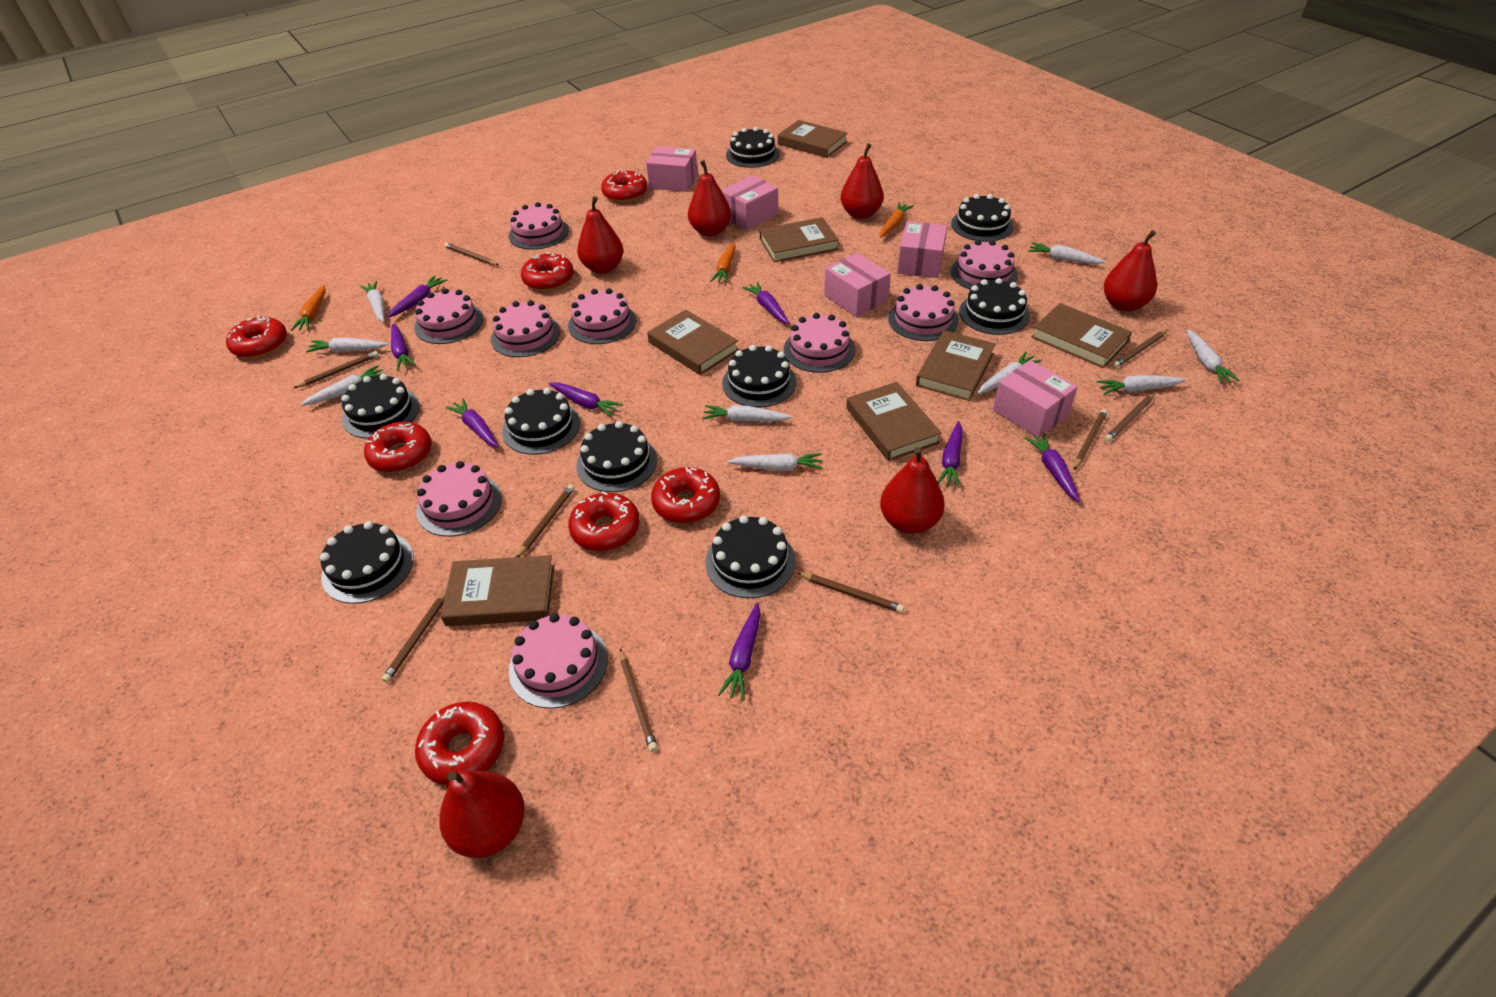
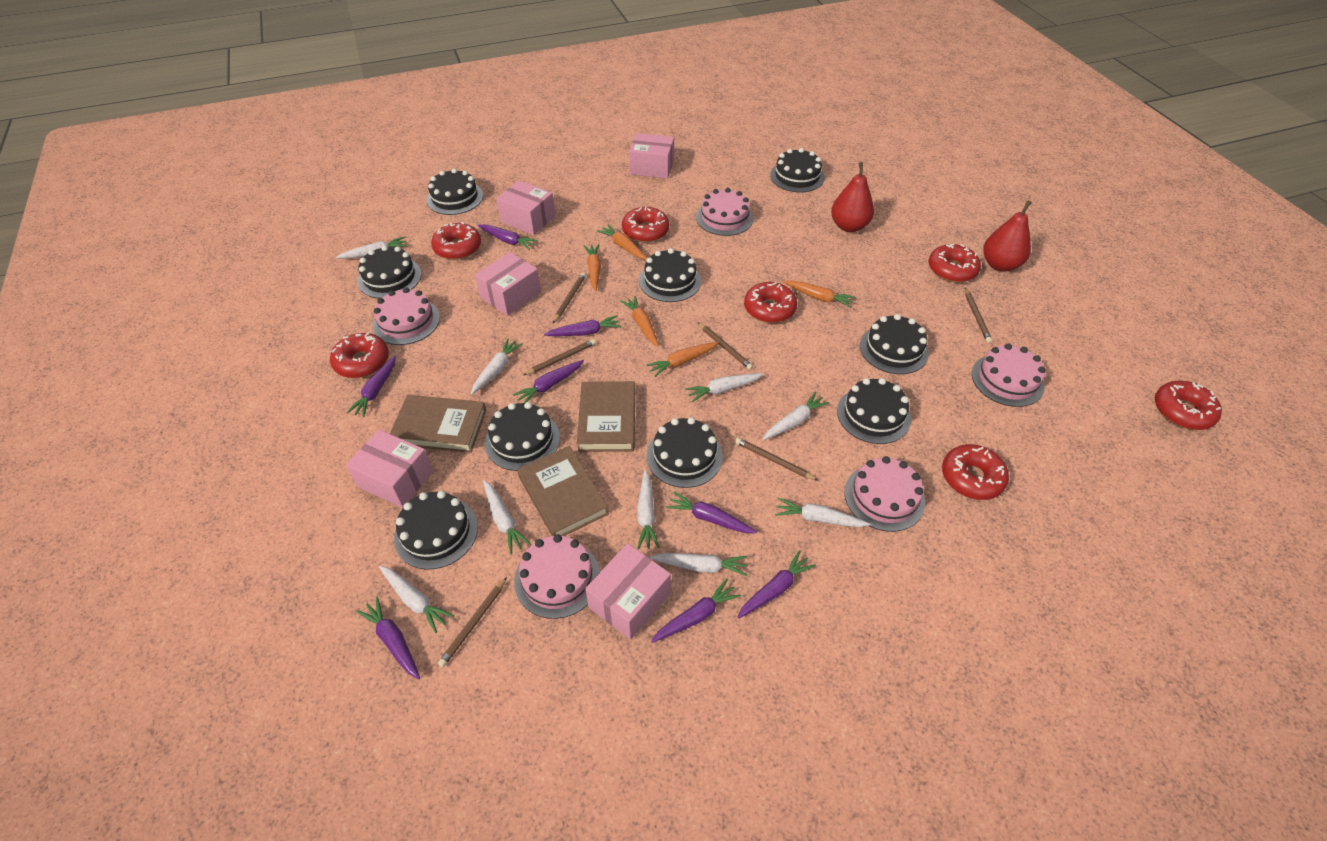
brown book: 7 -> 3
brown pencil: 9 -> 6
orange carrot: 3 -> 5
pink cake: 9 -> 5
red pear: 6 -> 2

